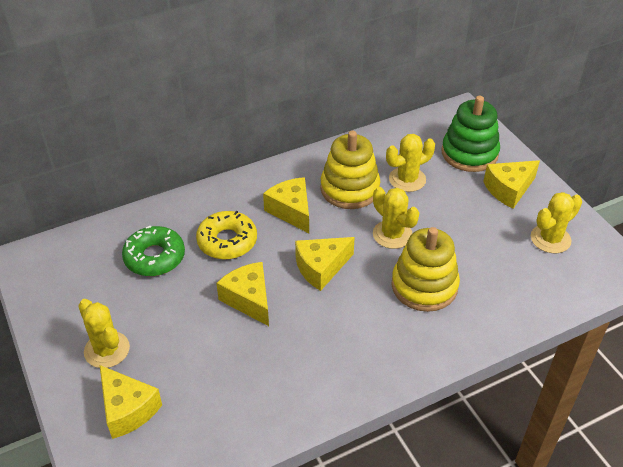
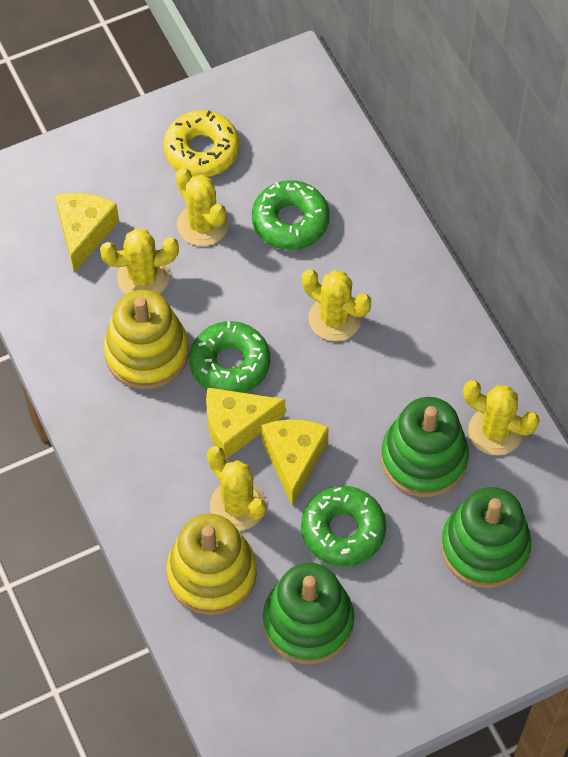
green donut: 1 -> 3
green stacking toy: 1 -> 3
yellow cactus: 4 -> 5
yellow cheese: 5 -> 3

